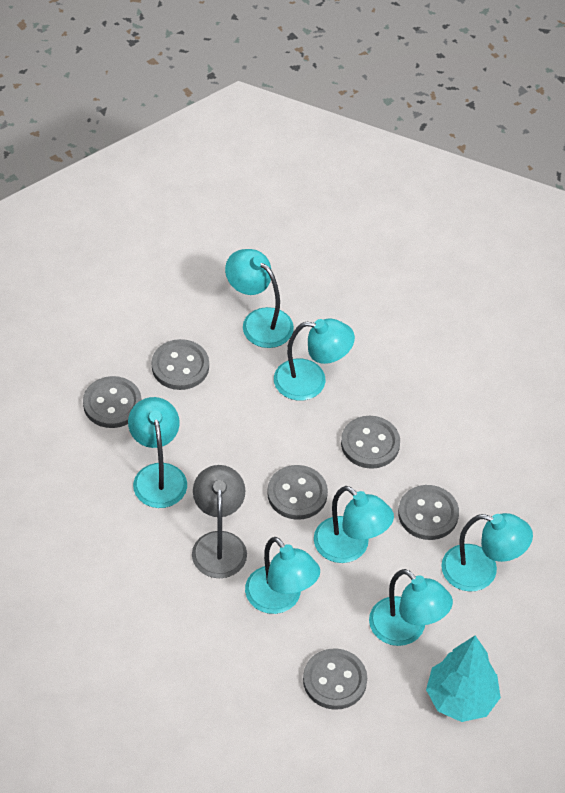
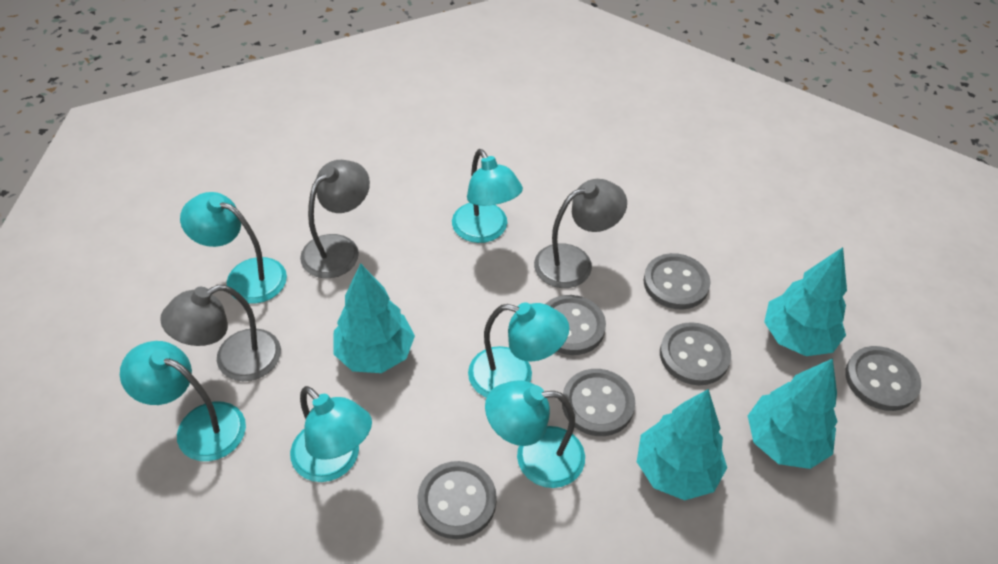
grey lamp: 1 -> 3
turquoise lamp: 7 -> 6
turquoise tree: 1 -> 4

